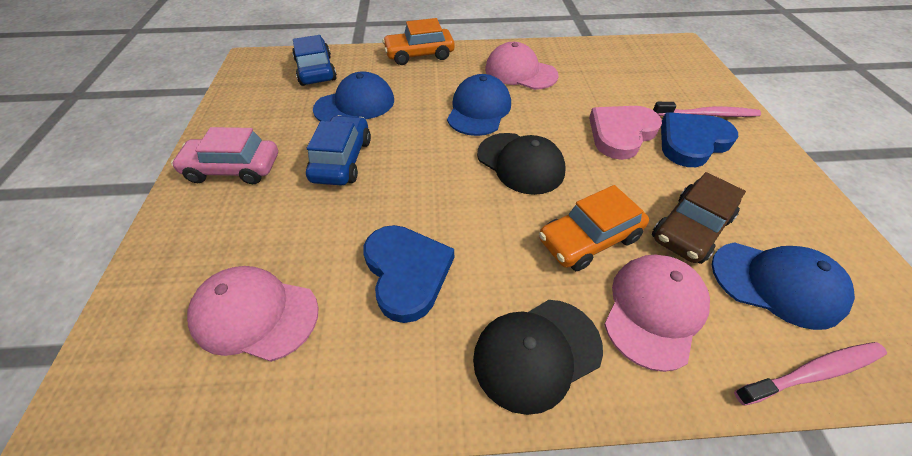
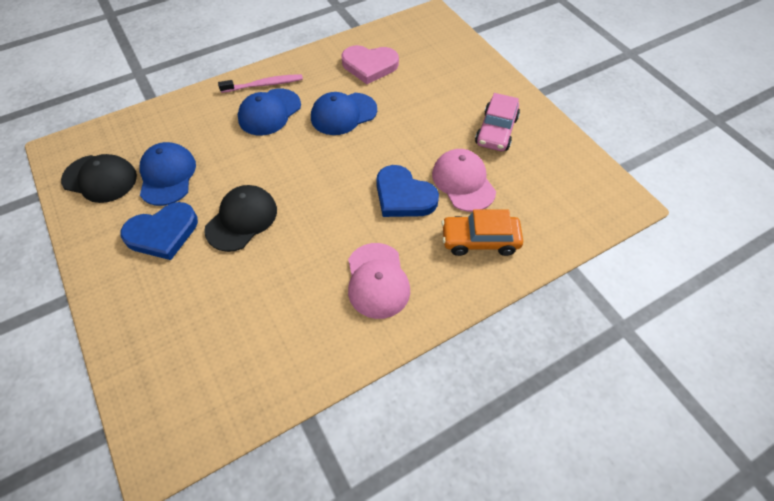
blue car: 2 -> 0
brown car: 1 -> 0
orange car: 2 -> 1
pink cap: 3 -> 2
pink toothbrush: 2 -> 1

